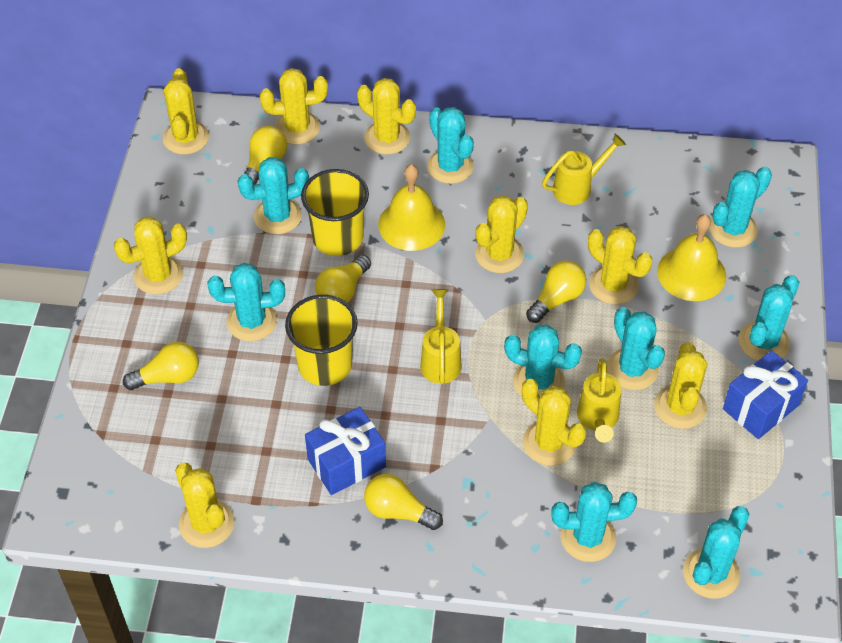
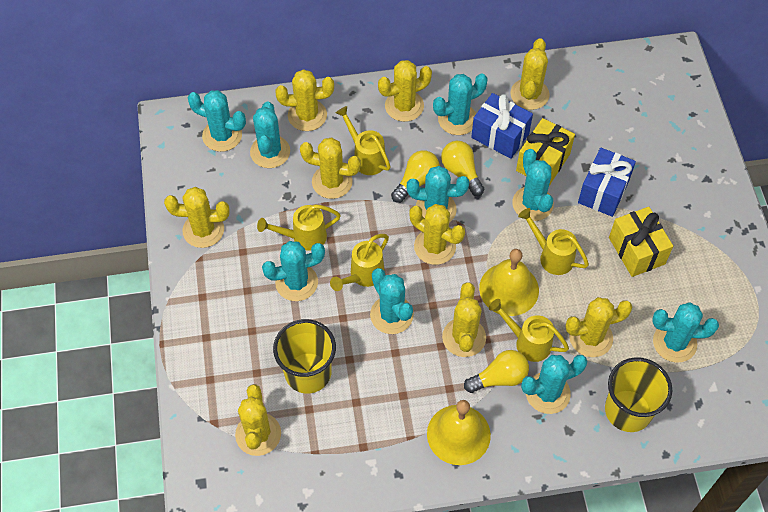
yellow gift: 0 -> 2
yellow light bulb: 5 -> 3
yellow watering can: 3 -> 5

